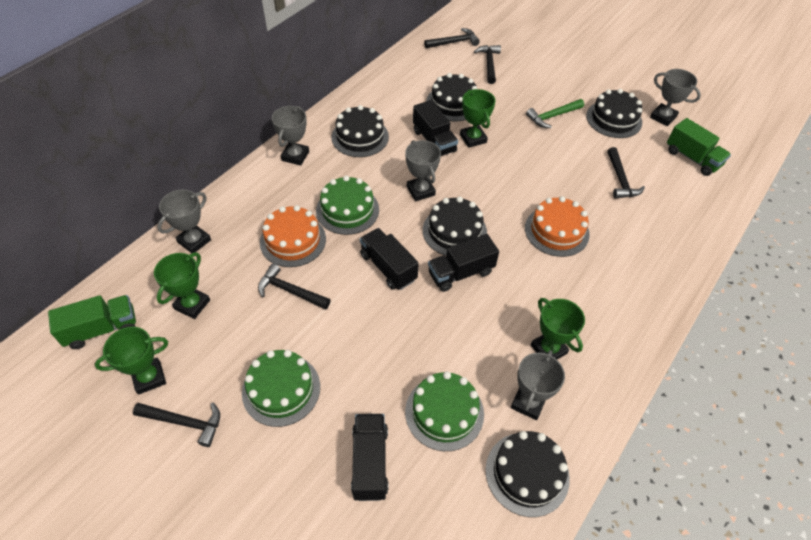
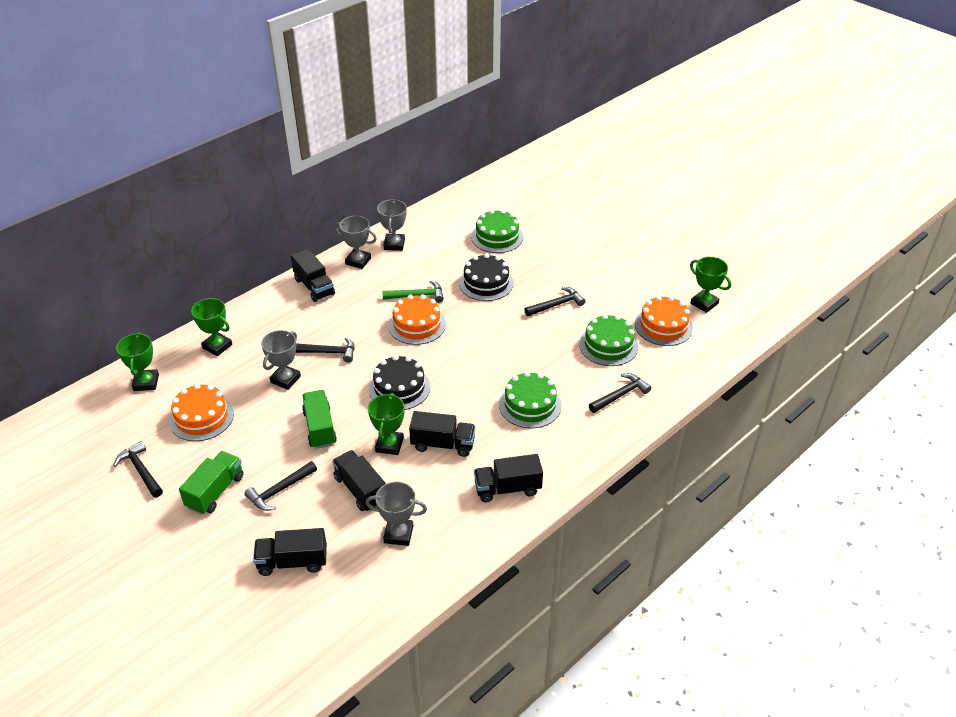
black cake: 5 -> 2
black truck: 4 -> 5
grey trophy: 5 -> 4
orange cake: 2 -> 3

